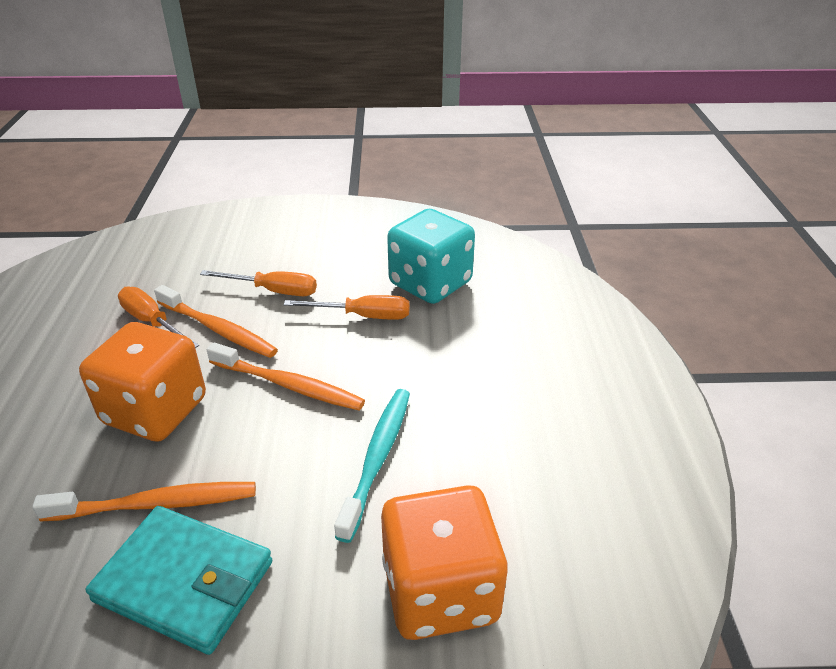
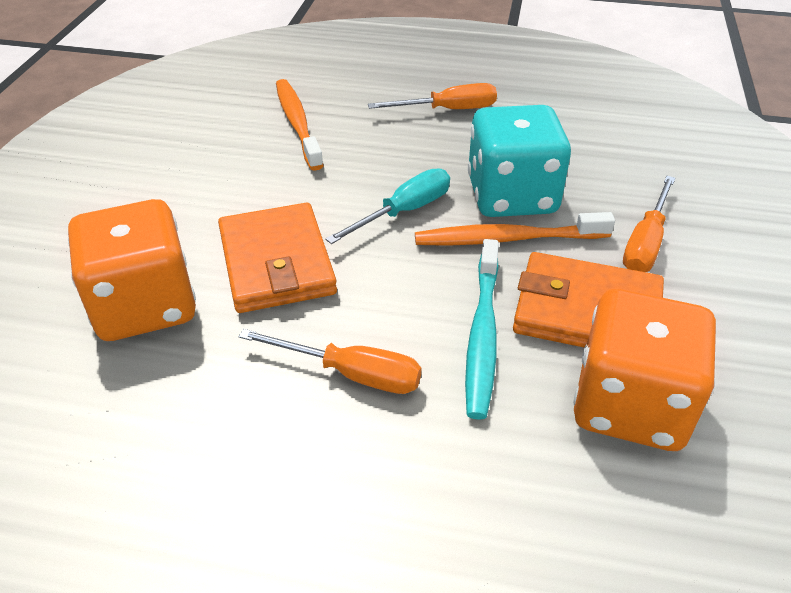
orange toothbrush: 3 -> 2
orange wallet: 0 -> 2
turquoise screwdriver: 0 -> 1
turquoise wallet: 1 -> 0

